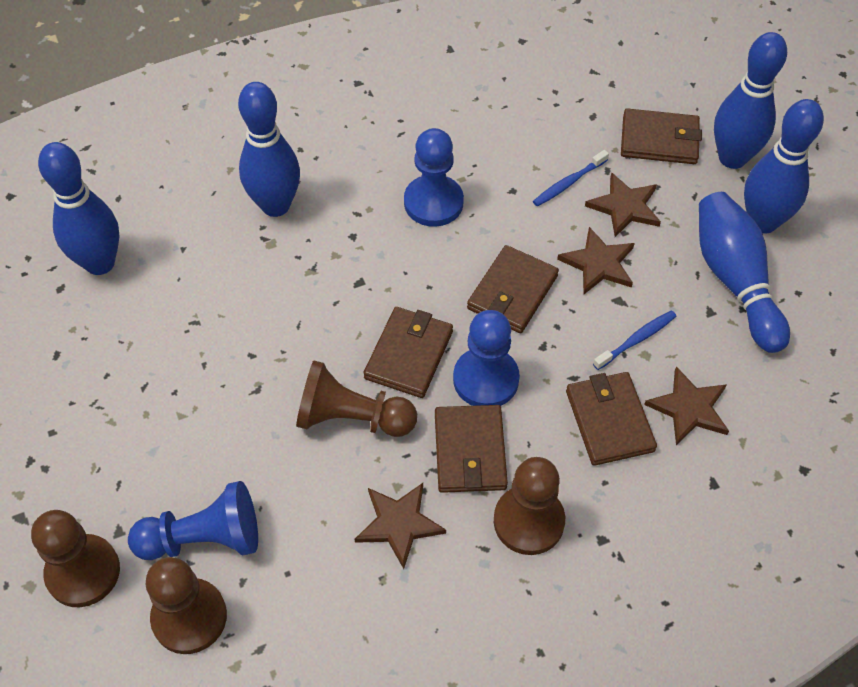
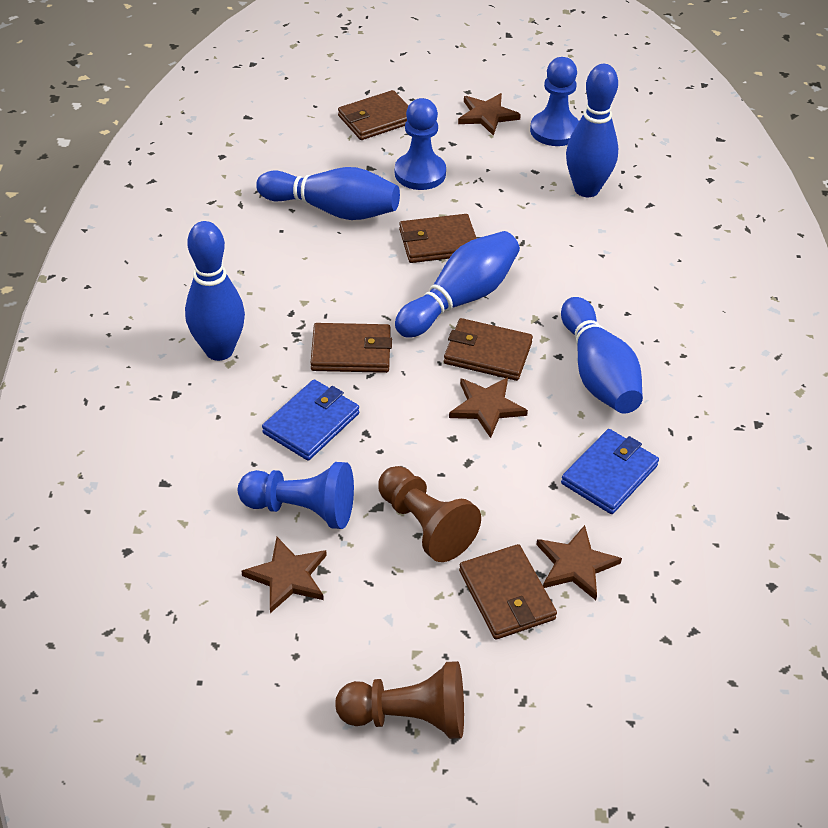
blue toothbrush: 2 -> 0
blue wallet: 0 -> 2
brown pawn: 4 -> 2

